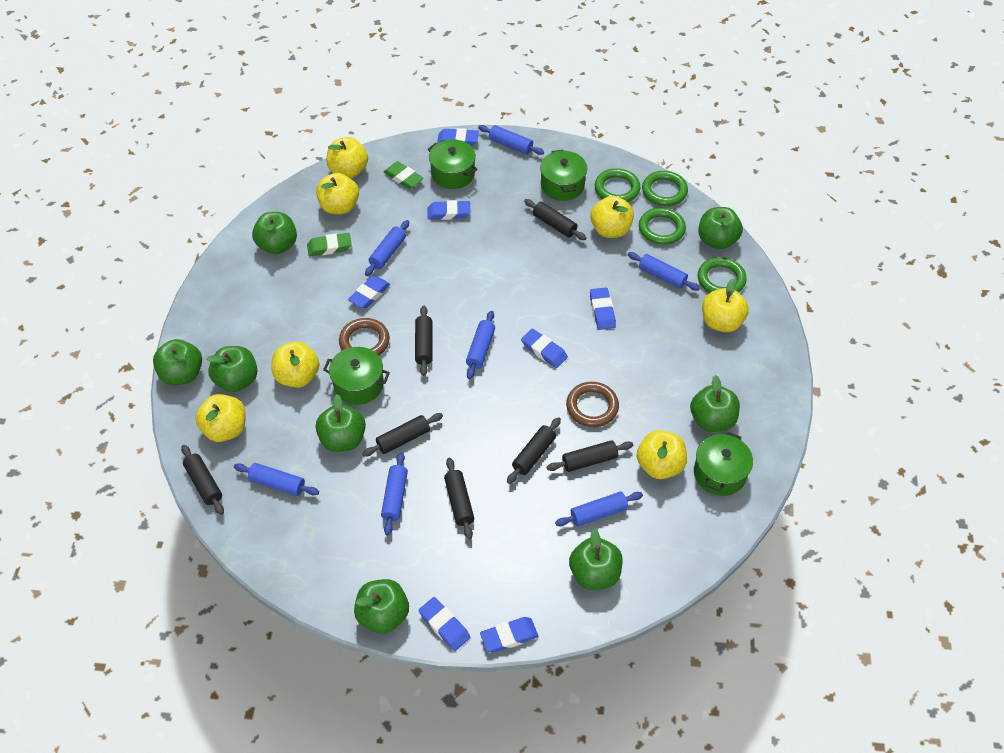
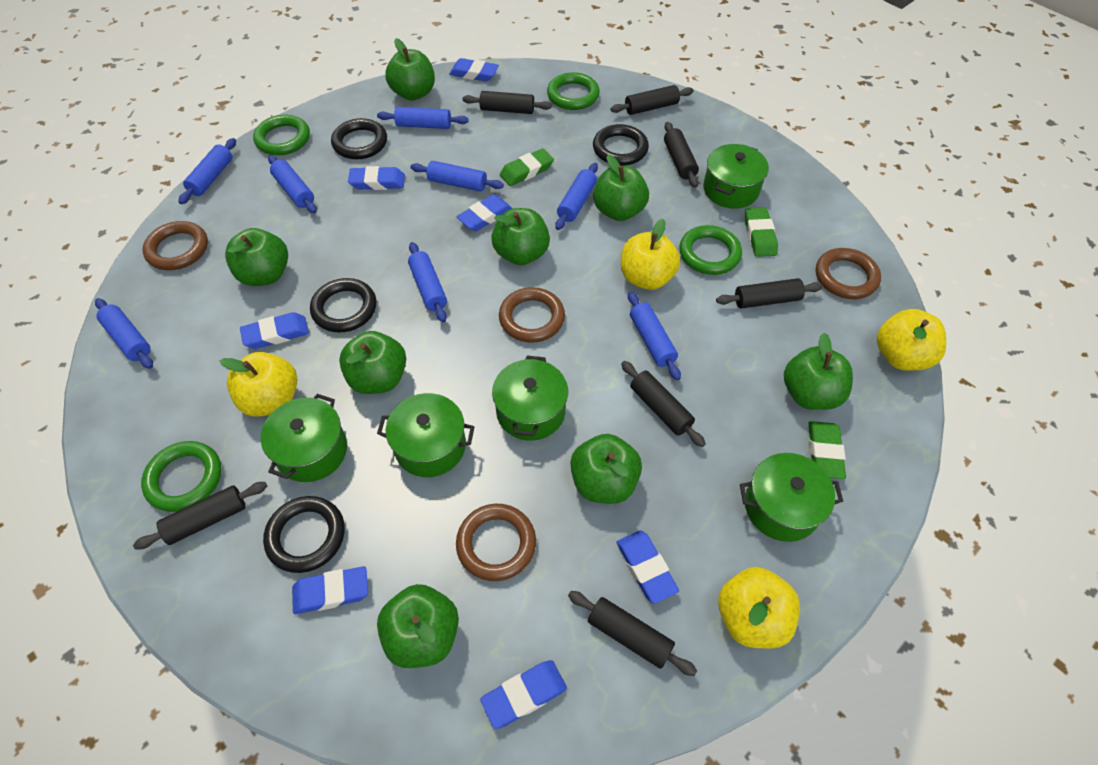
black ring: 0 -> 4
blue rolling pin: 7 -> 8
brown ring: 2 -> 4
green eraser: 2 -> 3
green pot: 4 -> 5
yellow apple: 7 -> 4

